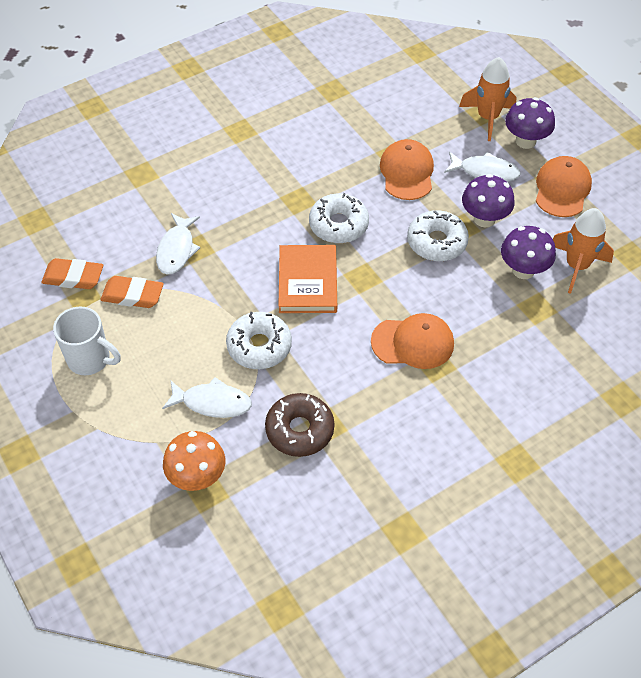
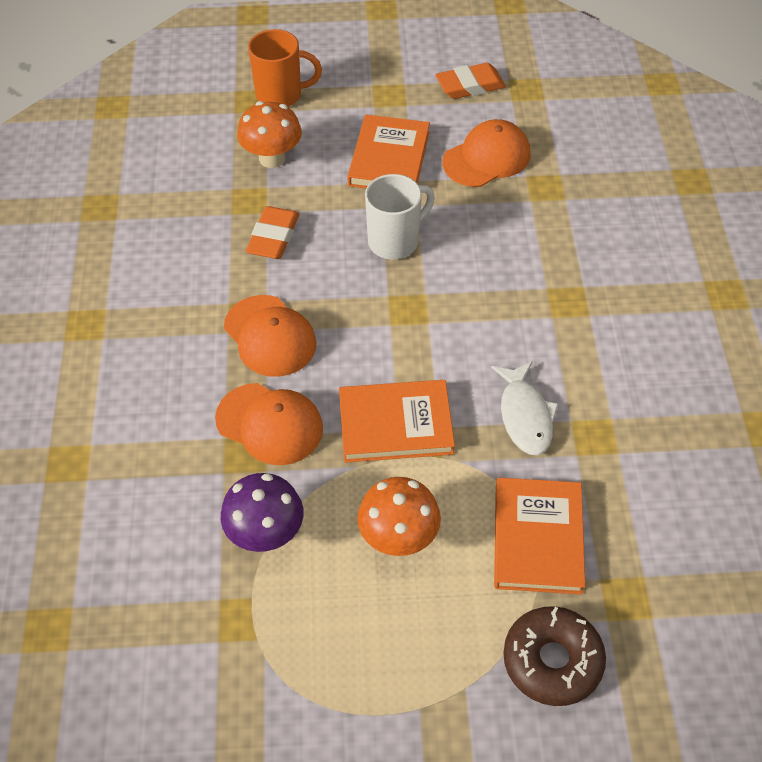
orange book: 1 -> 3
orange mug: 0 -> 1
orange mushroom: 1 -> 2
orange rocket: 2 -> 0
purple mushroom: 3 -> 1
white donut: 3 -> 0
white fish: 3 -> 1

